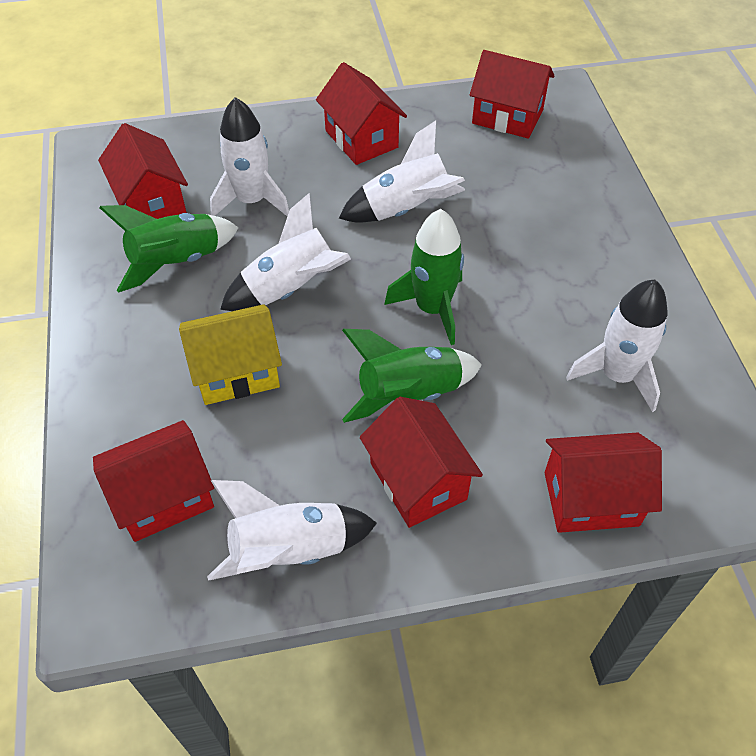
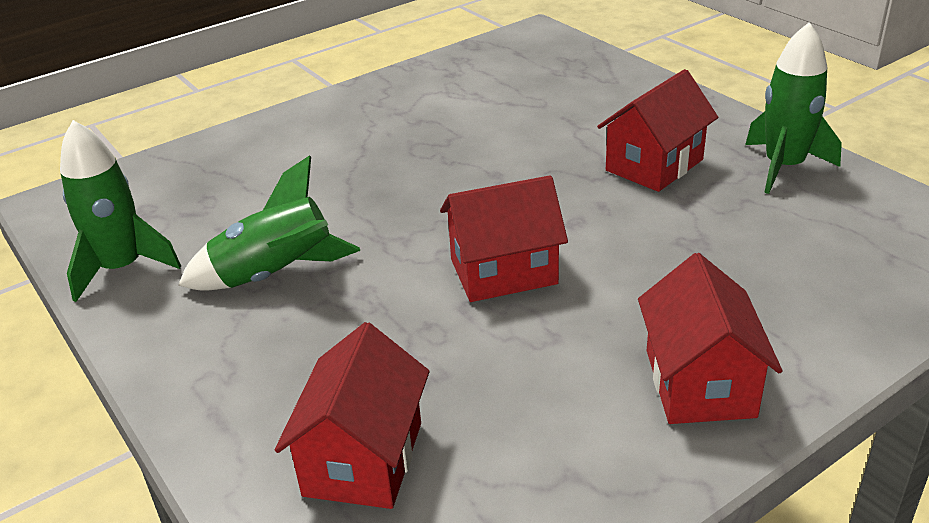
red house: 6 -> 4
white rocket: 5 -> 0
yellow house: 1 -> 0

